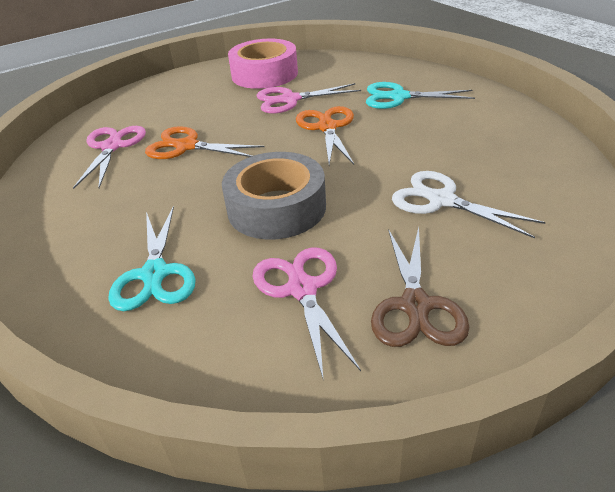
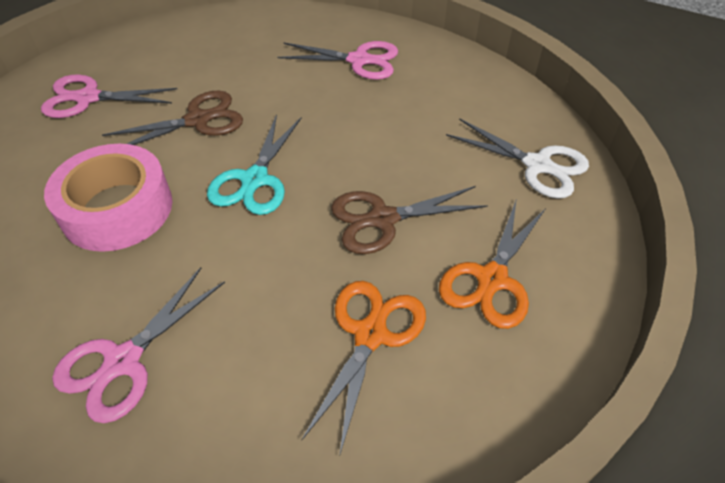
brown scissors: 1 -> 2
grey tape: 1 -> 0
turquoise scissors: 2 -> 1

